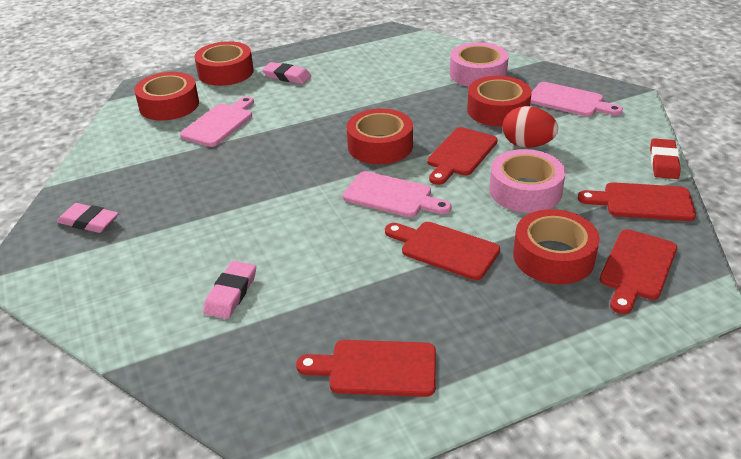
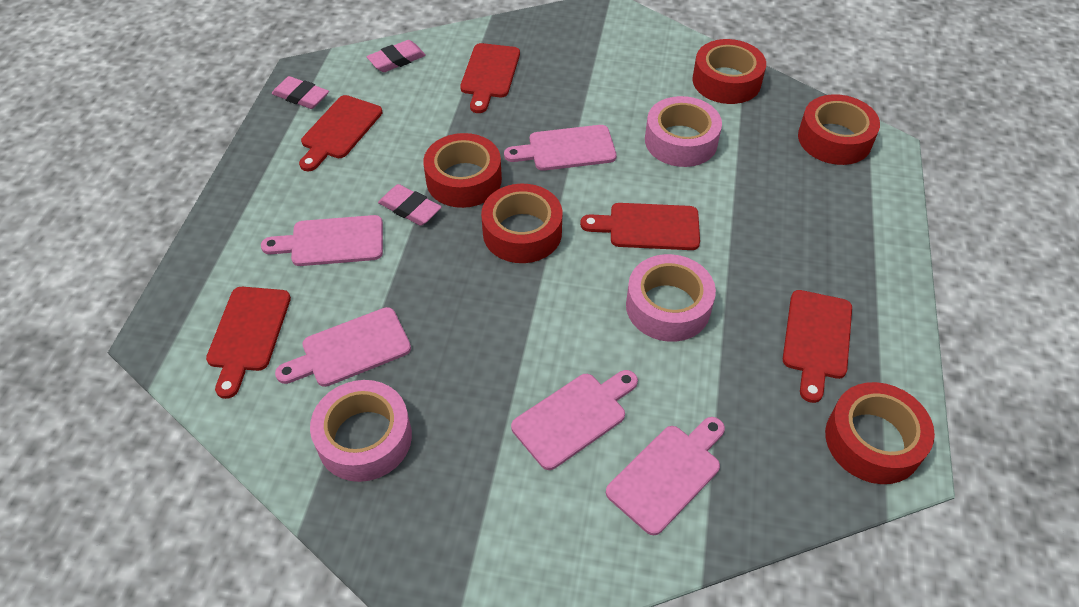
pink cutting board: 3 -> 5
pink tape: 2 -> 3
red egg: 1 -> 0
red eraser: 1 -> 0

